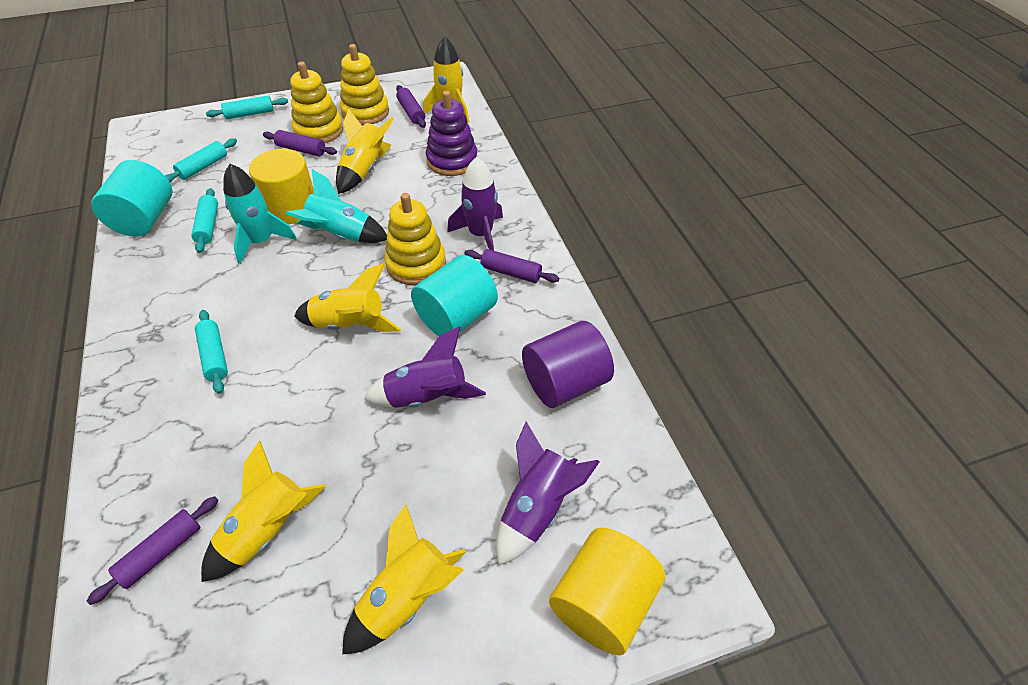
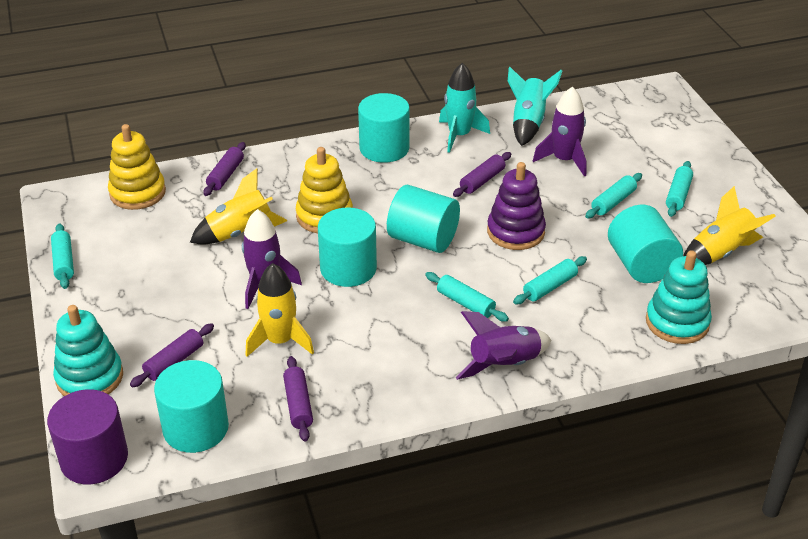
turquoise cylinder: 2 -> 5
turquoise rolling pin: 4 -> 5
turquoise stacking toy: 0 -> 2
yellow cylinder: 2 -> 0
yellow rocket: 5 -> 3
yellow stacking toy: 3 -> 2

